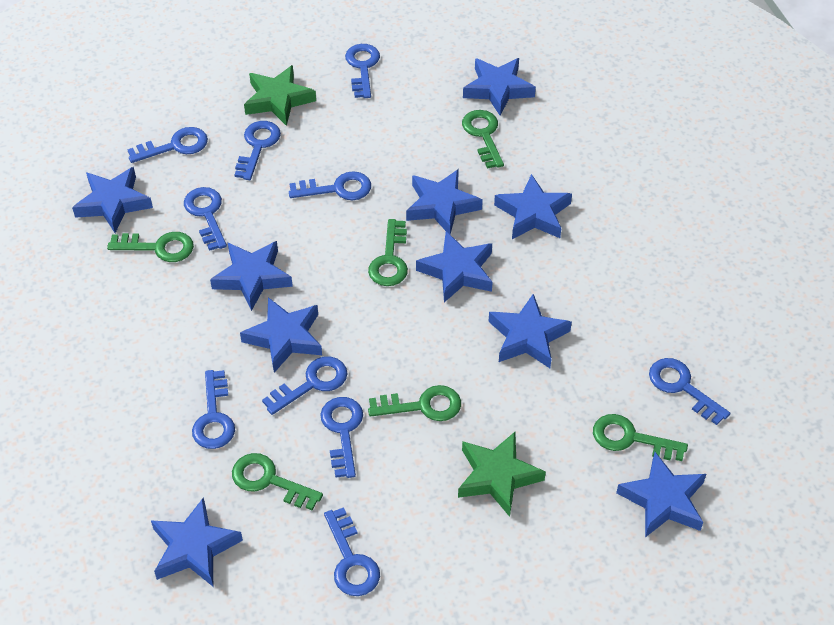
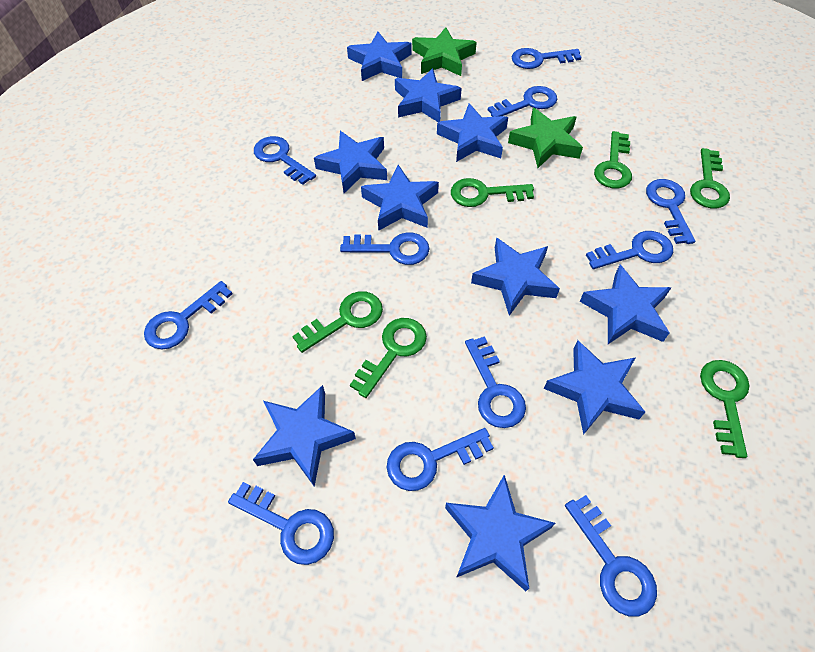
blue key: 10 -> 11

